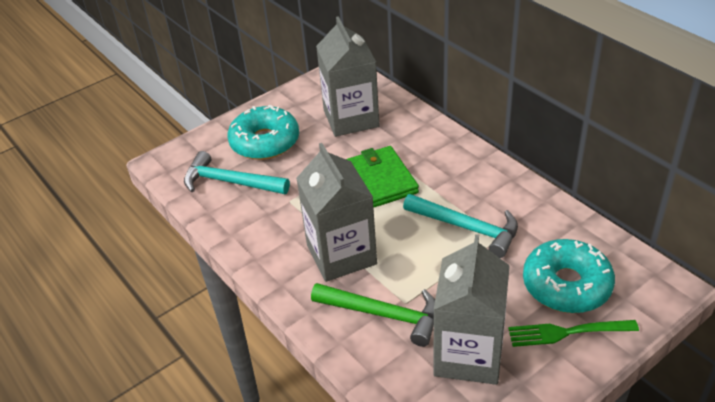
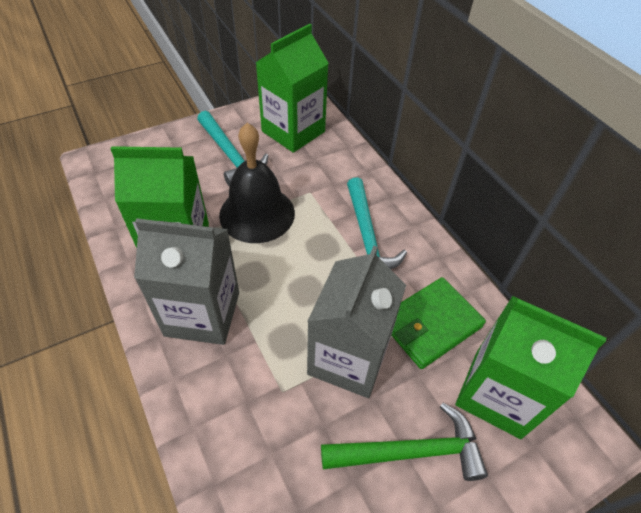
black bell: 0 -> 1
green carton: 0 -> 3
green fork: 1 -> 0
grey carton: 3 -> 2
turquoise donut: 2 -> 0

